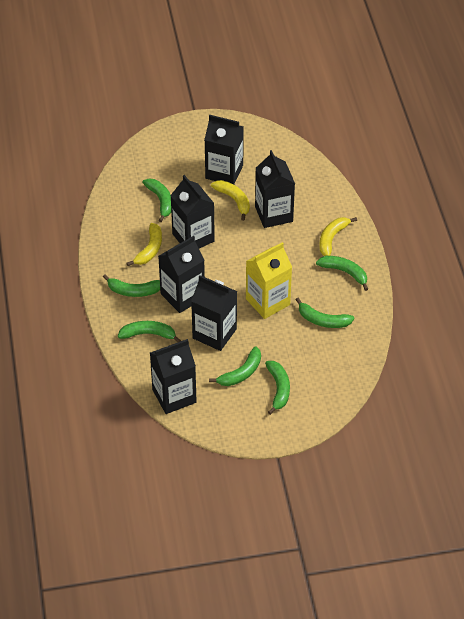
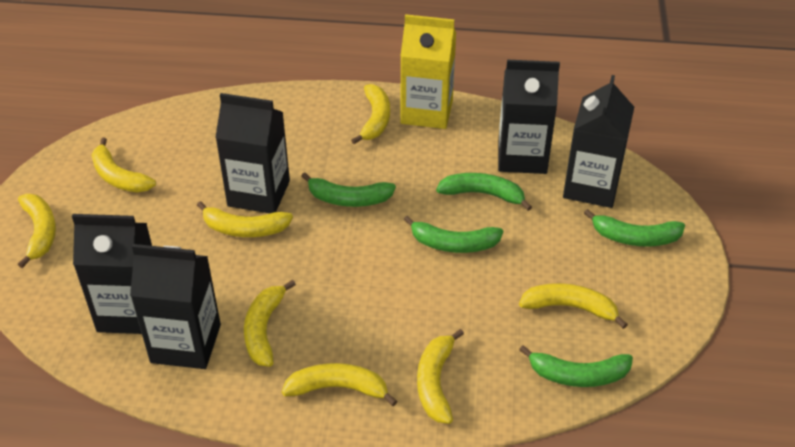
black carton: 6 -> 5
green banana: 7 -> 5
yellow banana: 3 -> 8

